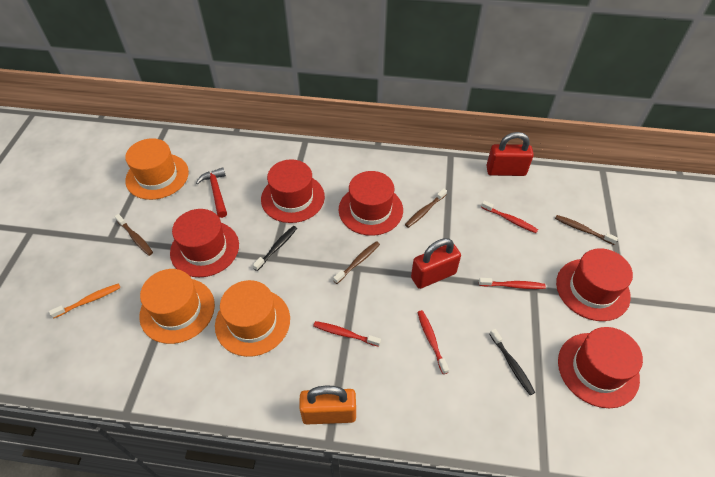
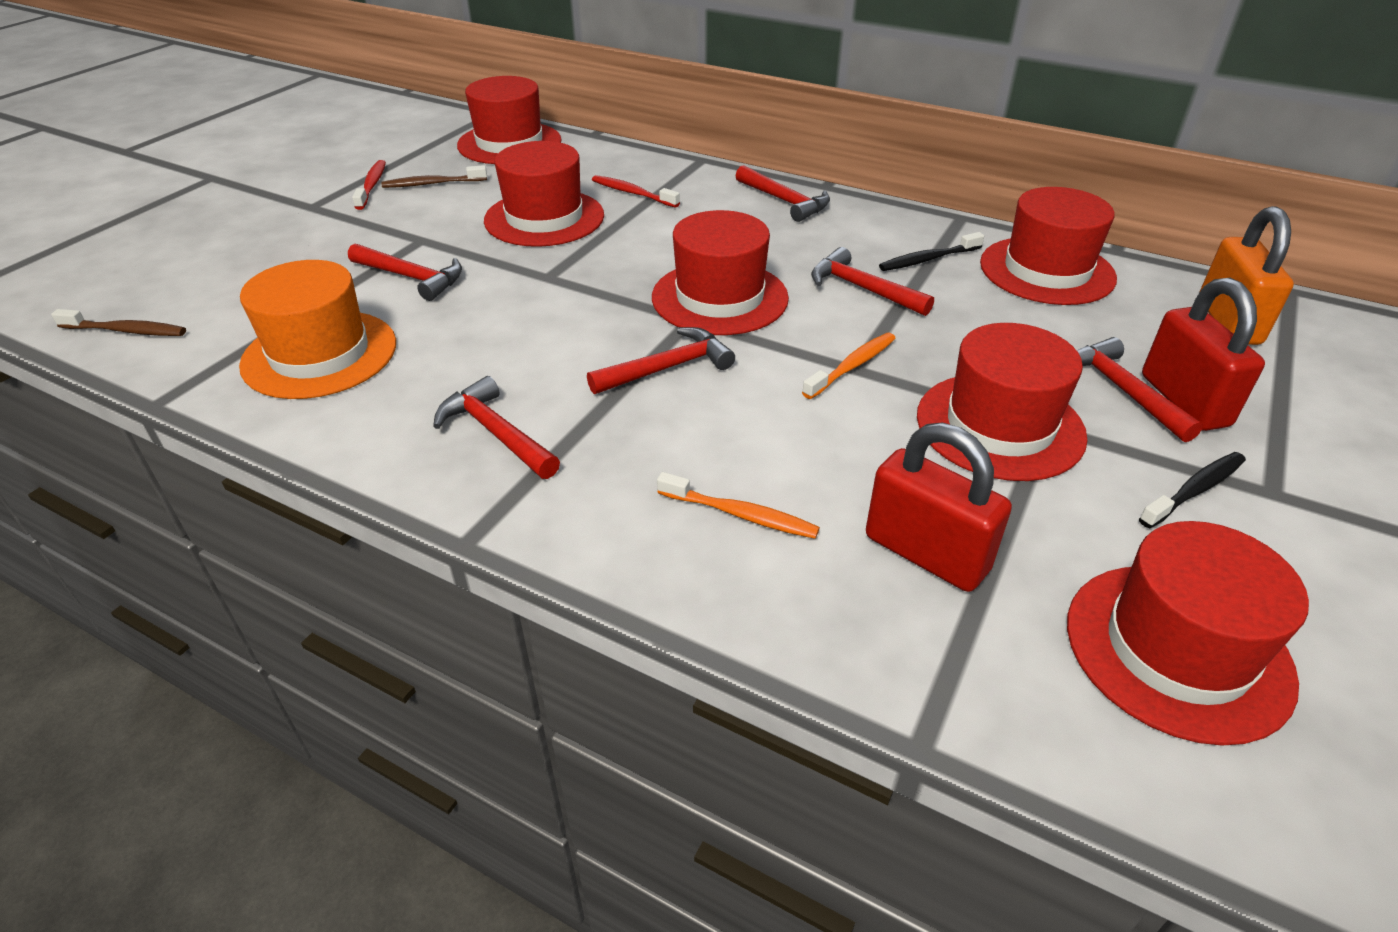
brown toothbrush: 4 -> 2
orange hat: 3 -> 1
orange toothbrush: 1 -> 2
red hammer: 1 -> 6
red hat: 5 -> 6
red toothbrush: 4 -> 2

